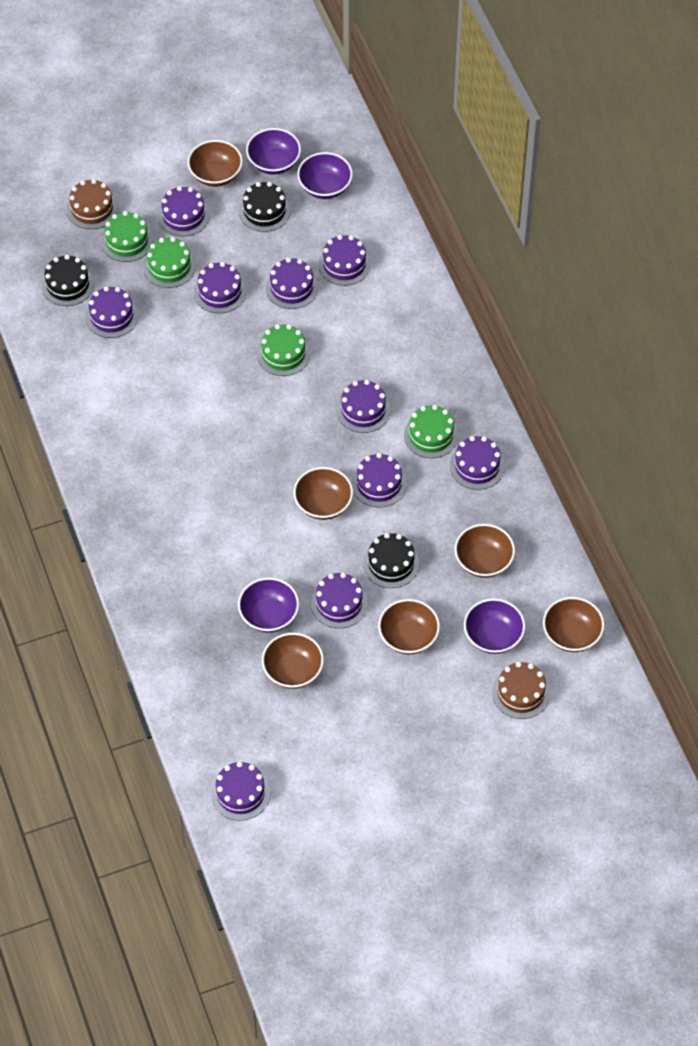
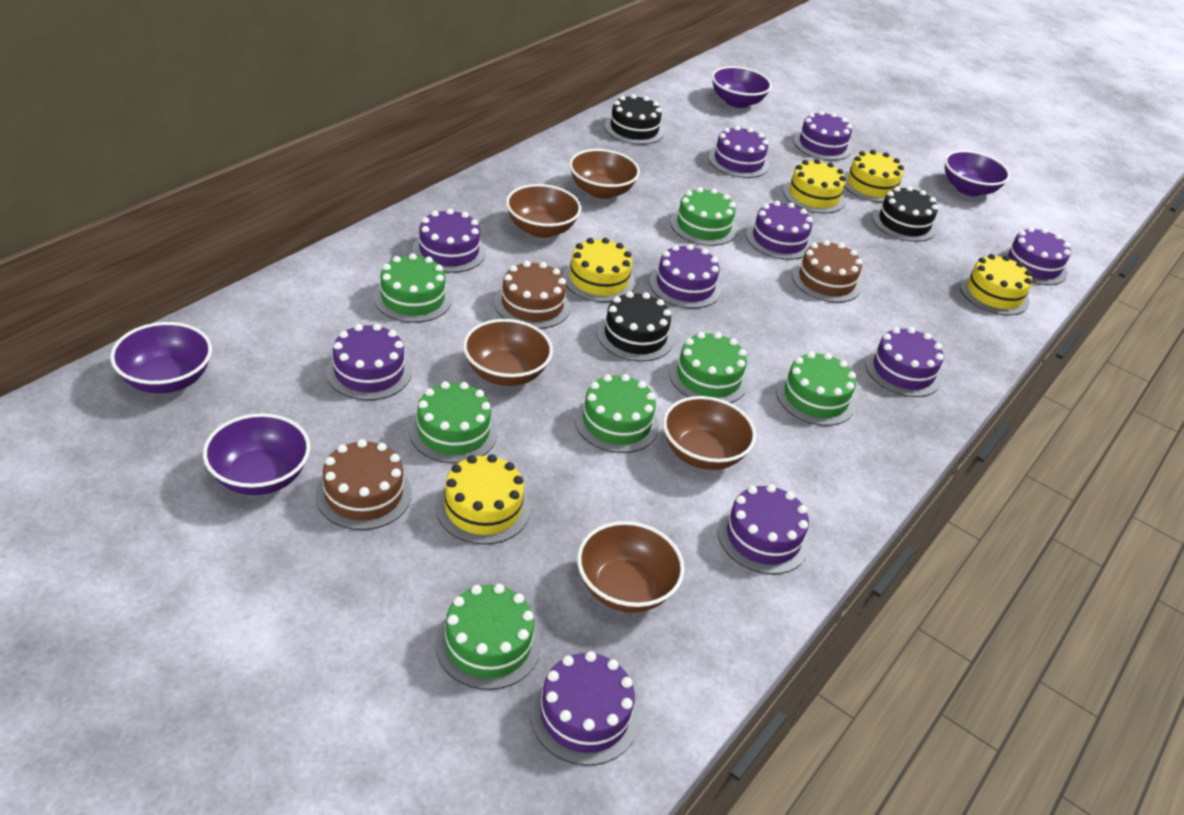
brown bowl: 6 -> 5
brown cake: 2 -> 3
green cake: 4 -> 7
yellow cake: 0 -> 5

